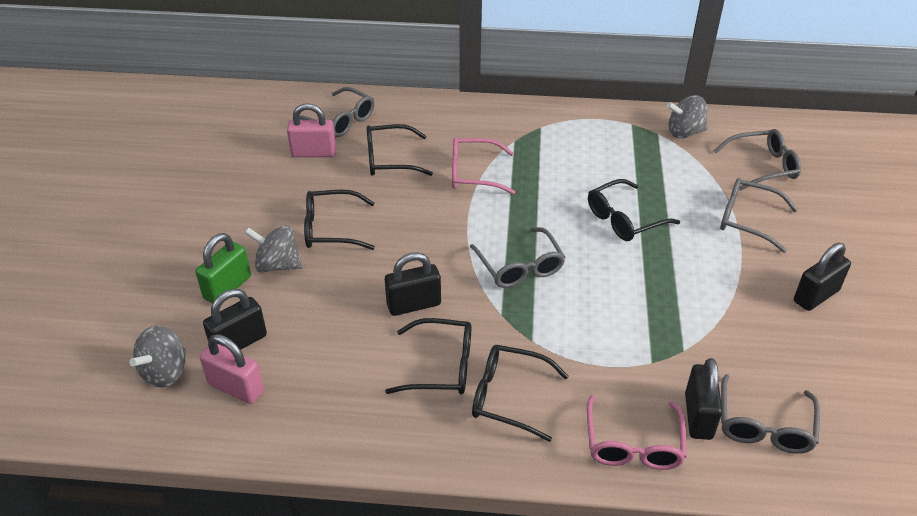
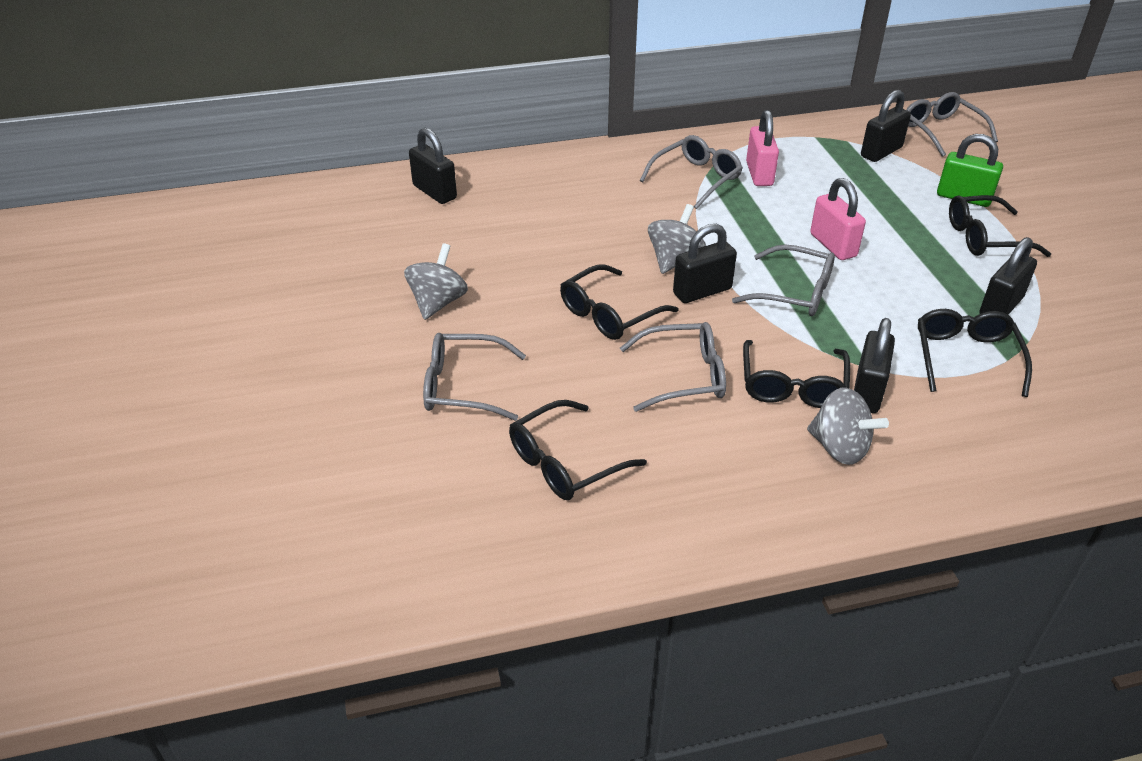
black padlock: 4 -> 5
pink glasses: 2 -> 0

